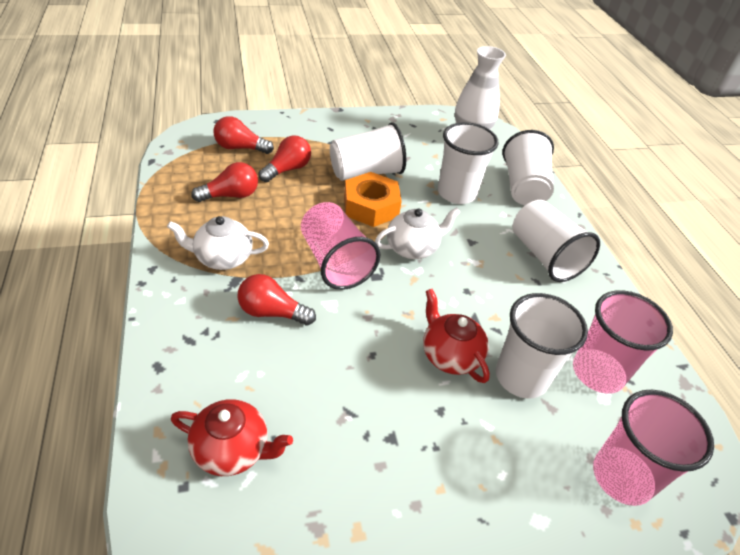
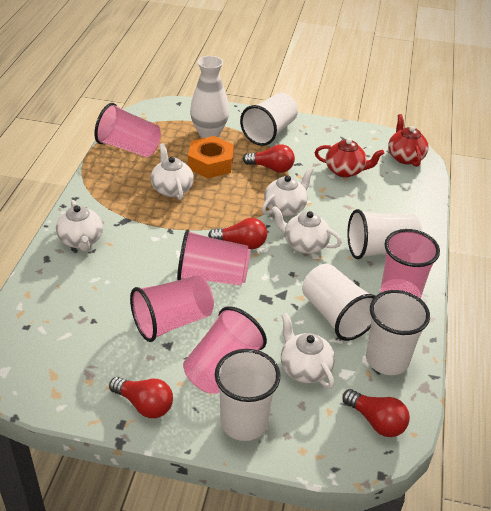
pink cup: 3 -> 5
white teapot: 2 -> 5

